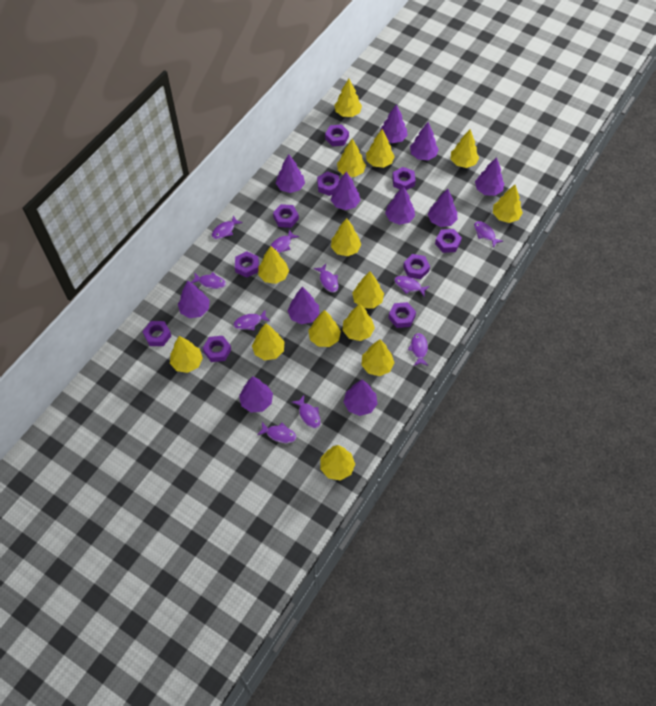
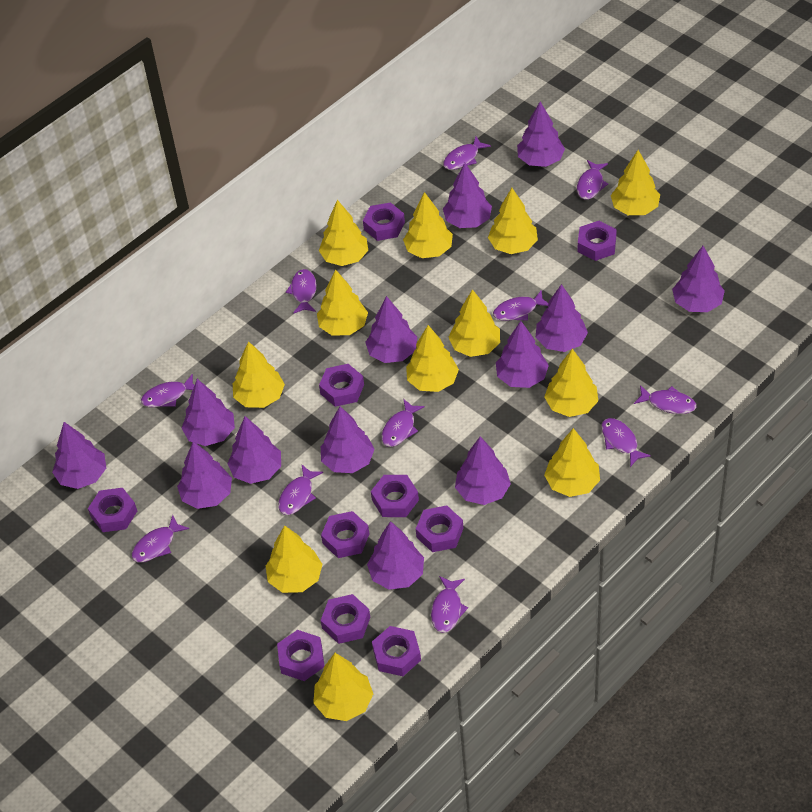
purple fish: 10 -> 11
purple tree: 11 -> 13
yellow tree: 14 -> 12

